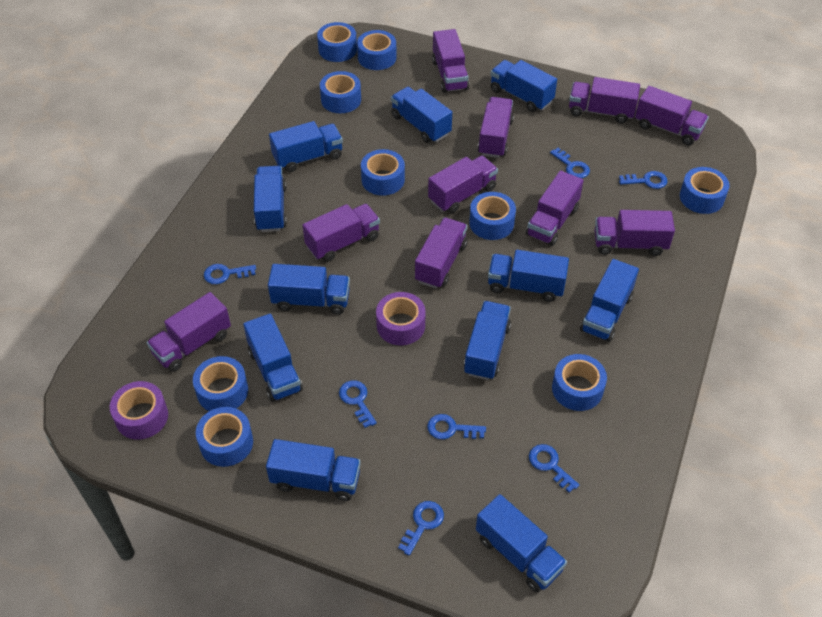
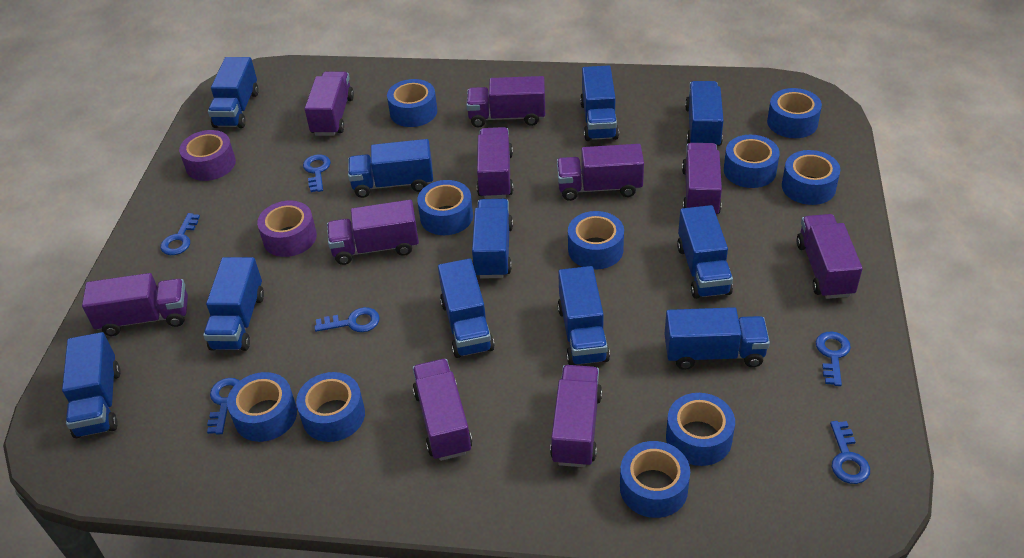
blue key: 7 -> 6
blue tape: 9 -> 10

